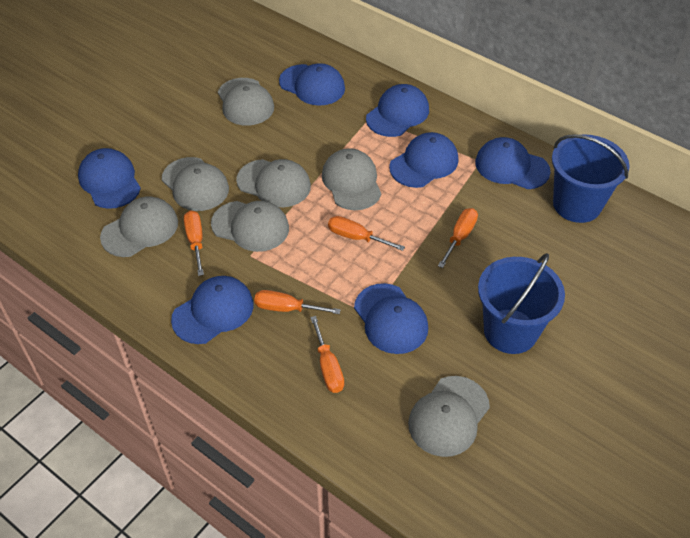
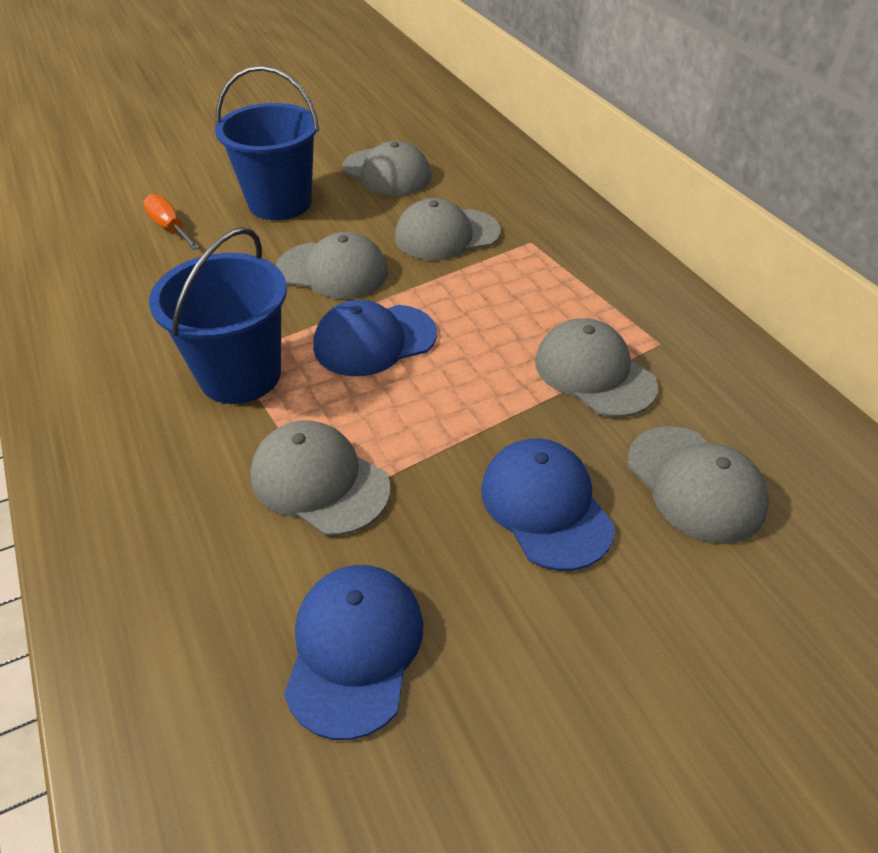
blue cap: 7 -> 3
grey cap: 7 -> 6
orange screwdriver: 5 -> 1

